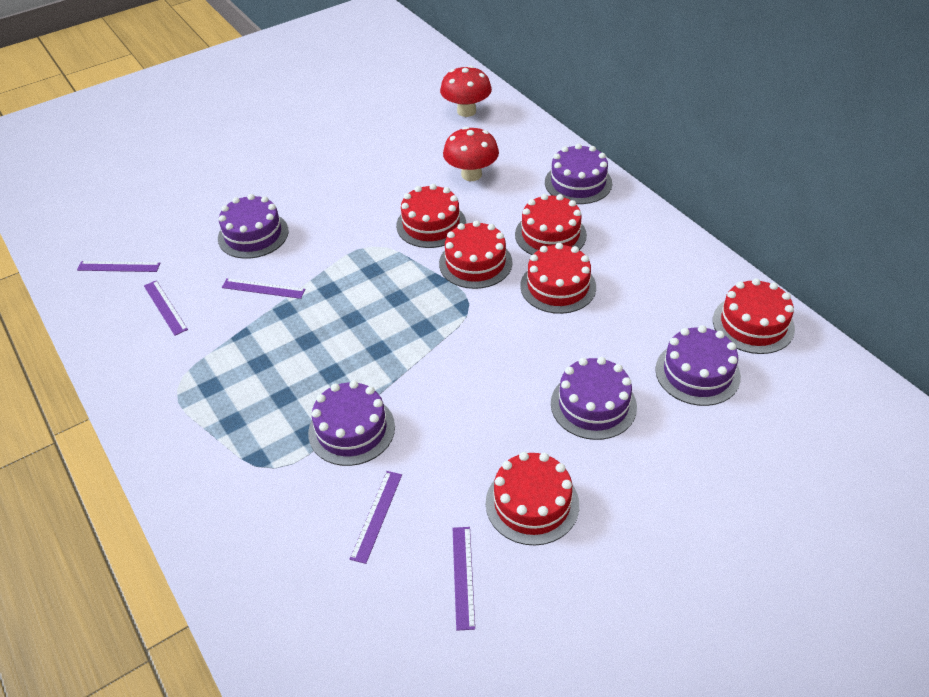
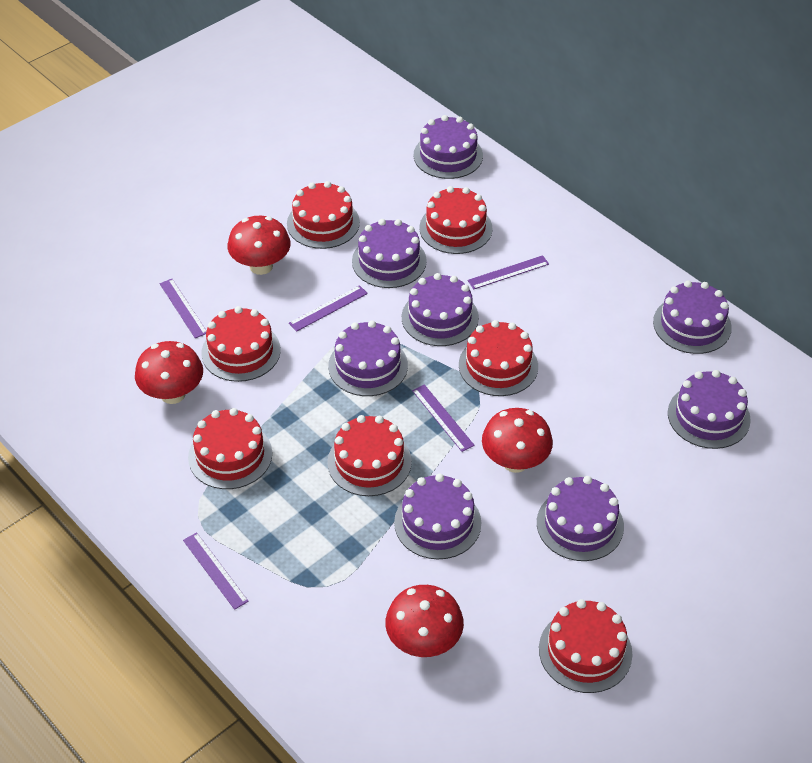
purple cake: 5 -> 8
red cake: 6 -> 7
red mushroom: 2 -> 4

